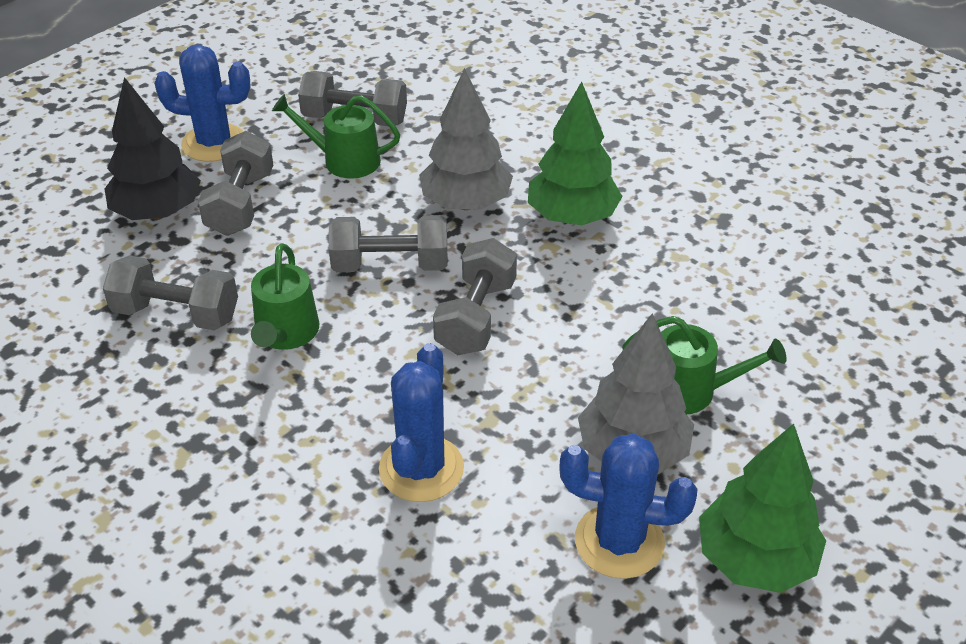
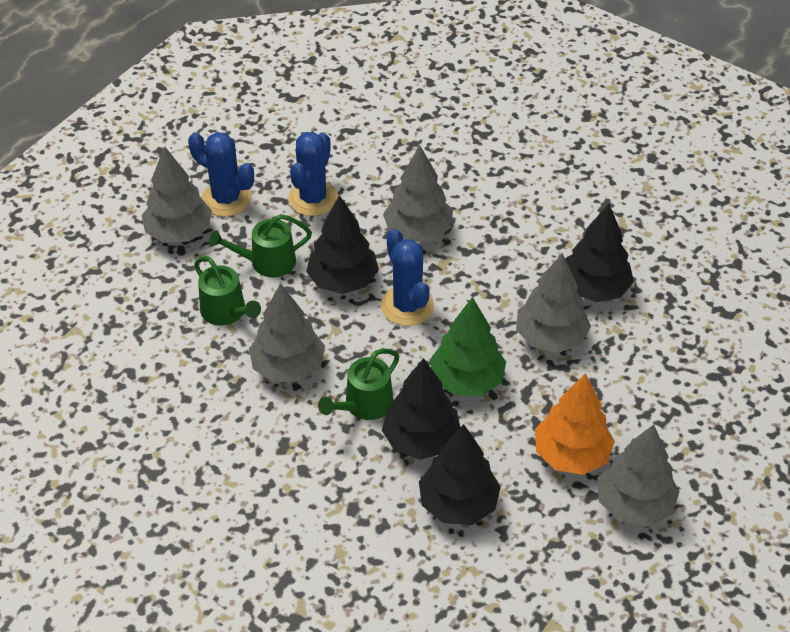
black tree: 1 -> 4
green tree: 2 -> 1
grey dumbbell: 5 -> 0
grey tree: 2 -> 5
orange tree: 0 -> 1

